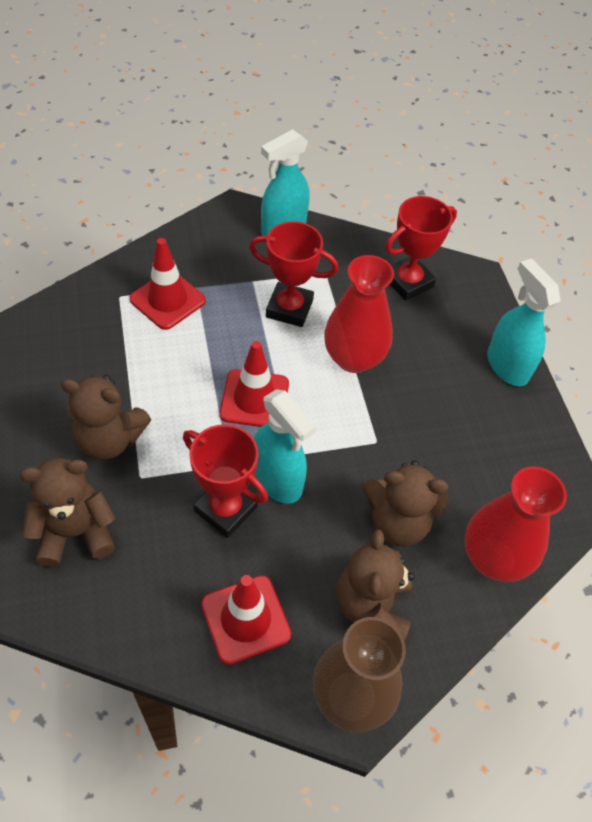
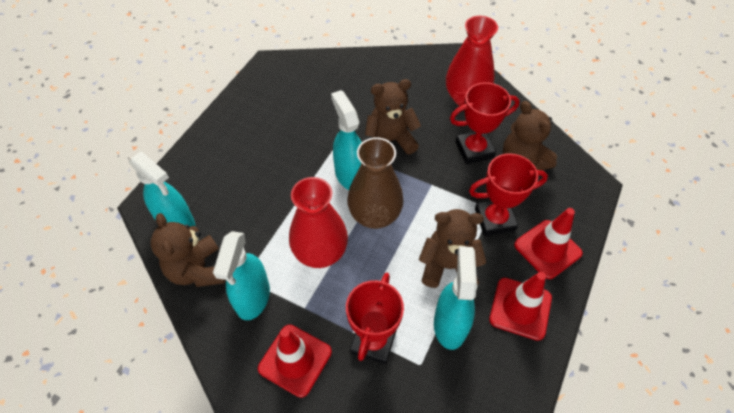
turquoise spray bottle: 3 -> 4

